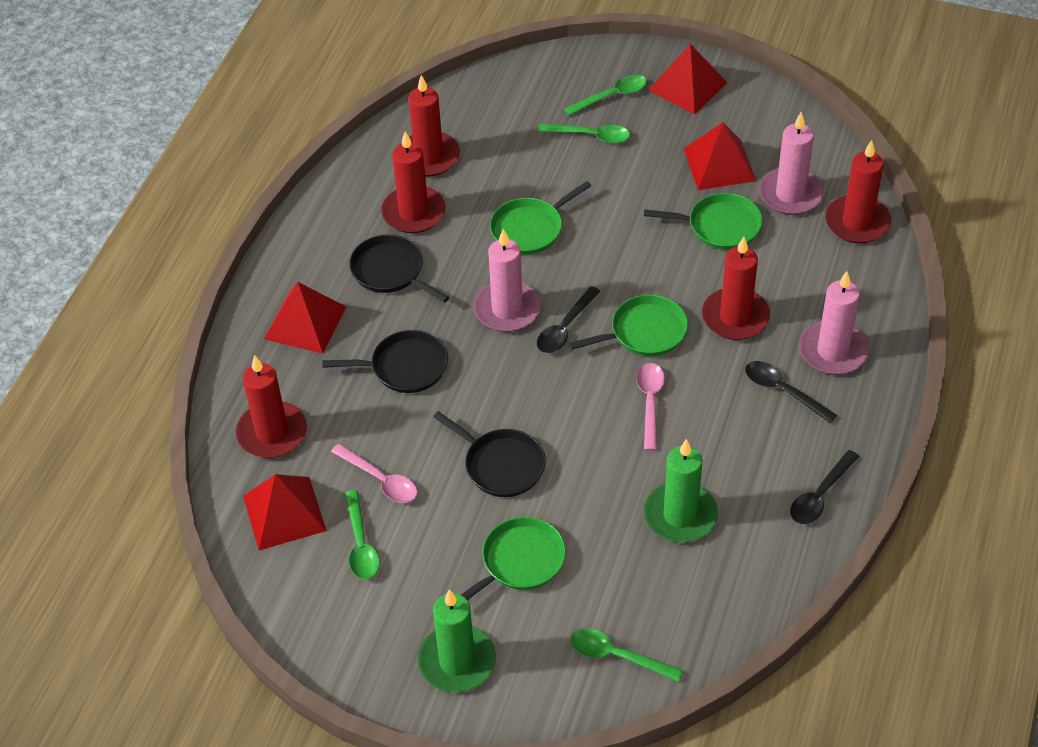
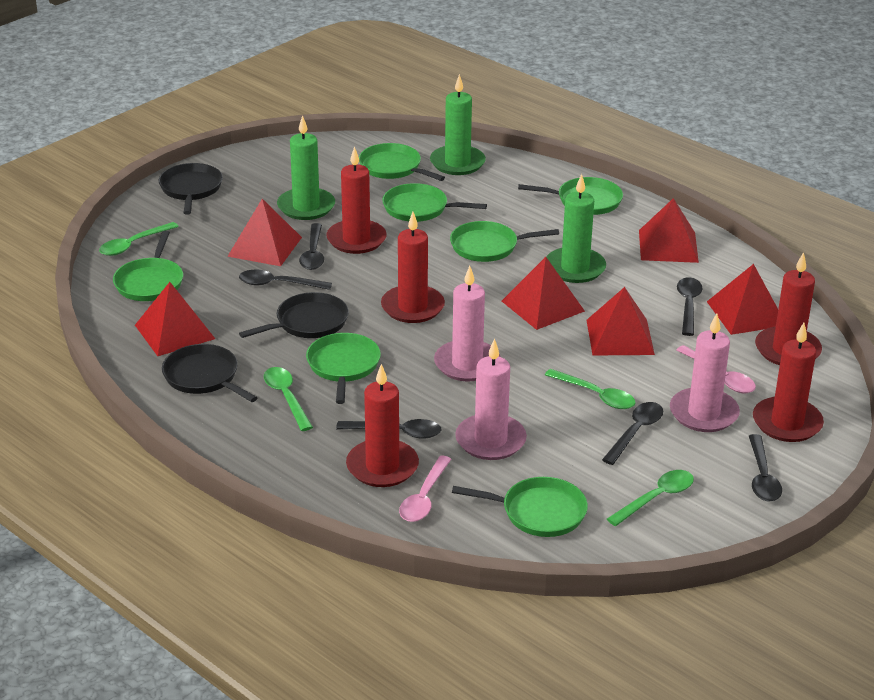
black spoon: 3 -> 6
green candle: 2 -> 3
green pan: 4 -> 7
red pyramid: 4 -> 6

